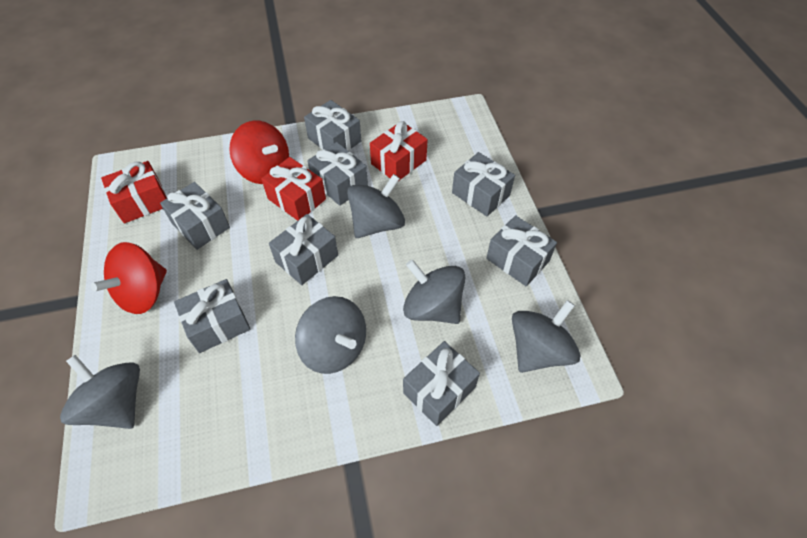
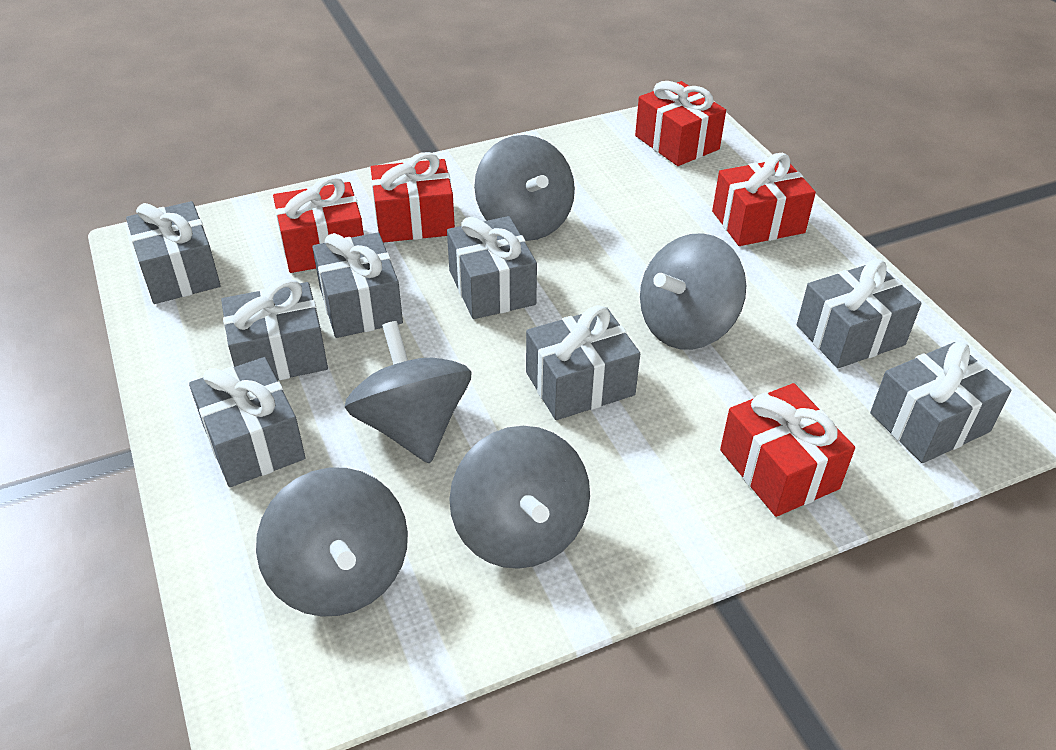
red gift: 3 -> 5
red spinning top: 2 -> 0

